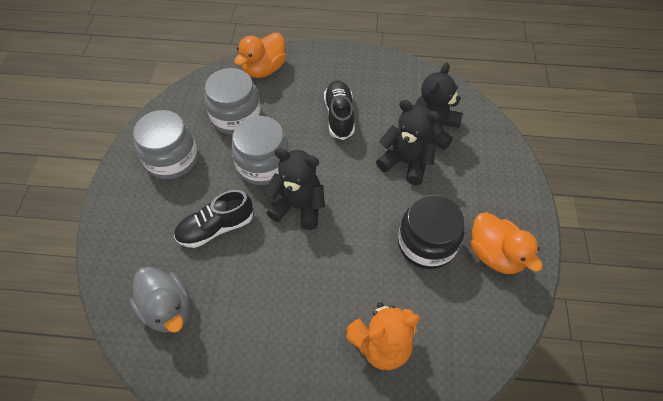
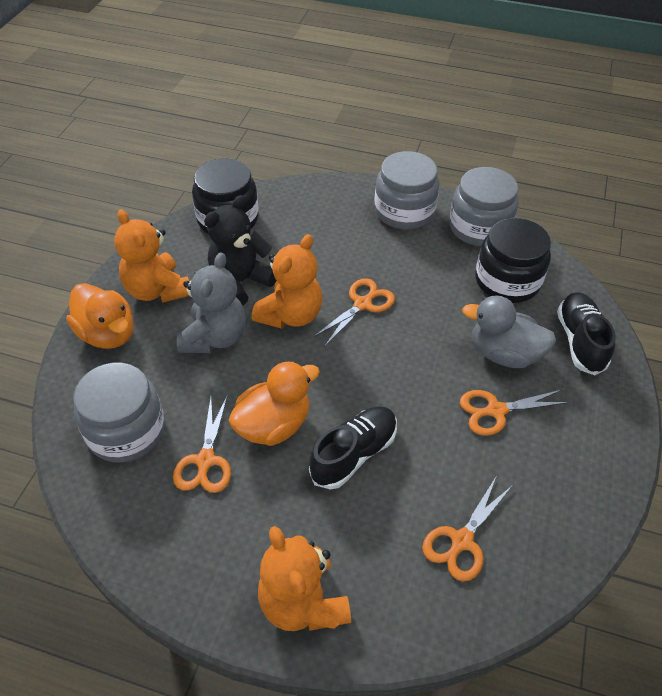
black jar: 1 -> 2
black teddy bear: 3 -> 1
grey teddy bear: 0 -> 1
orange scissors: 0 -> 4
orange teddy bear: 1 -> 3

